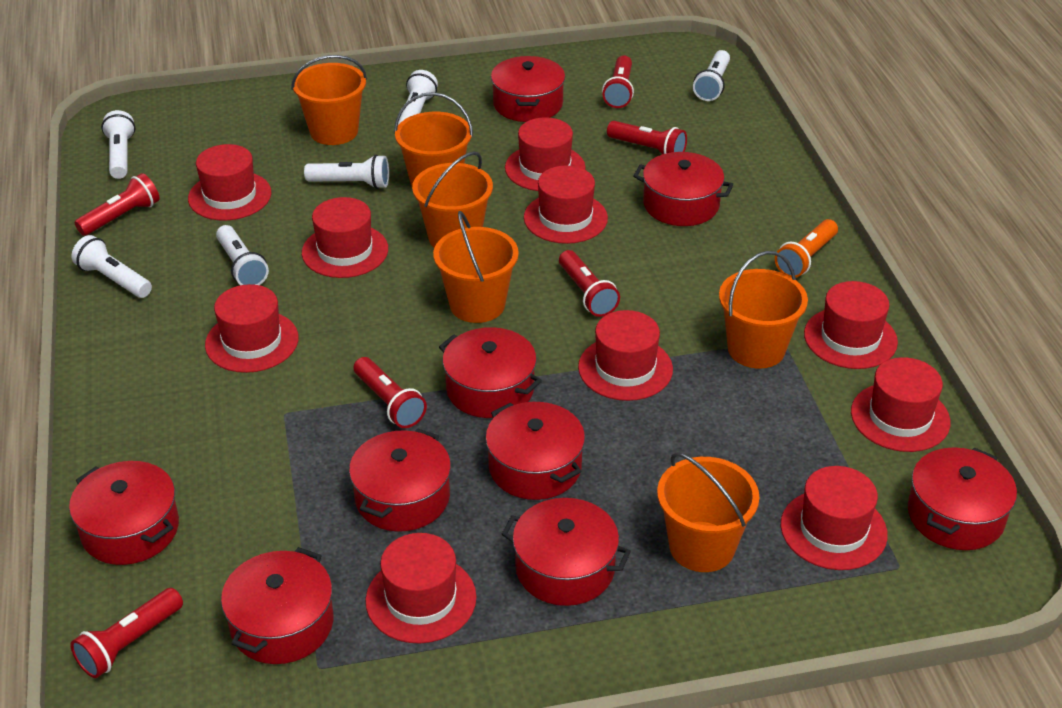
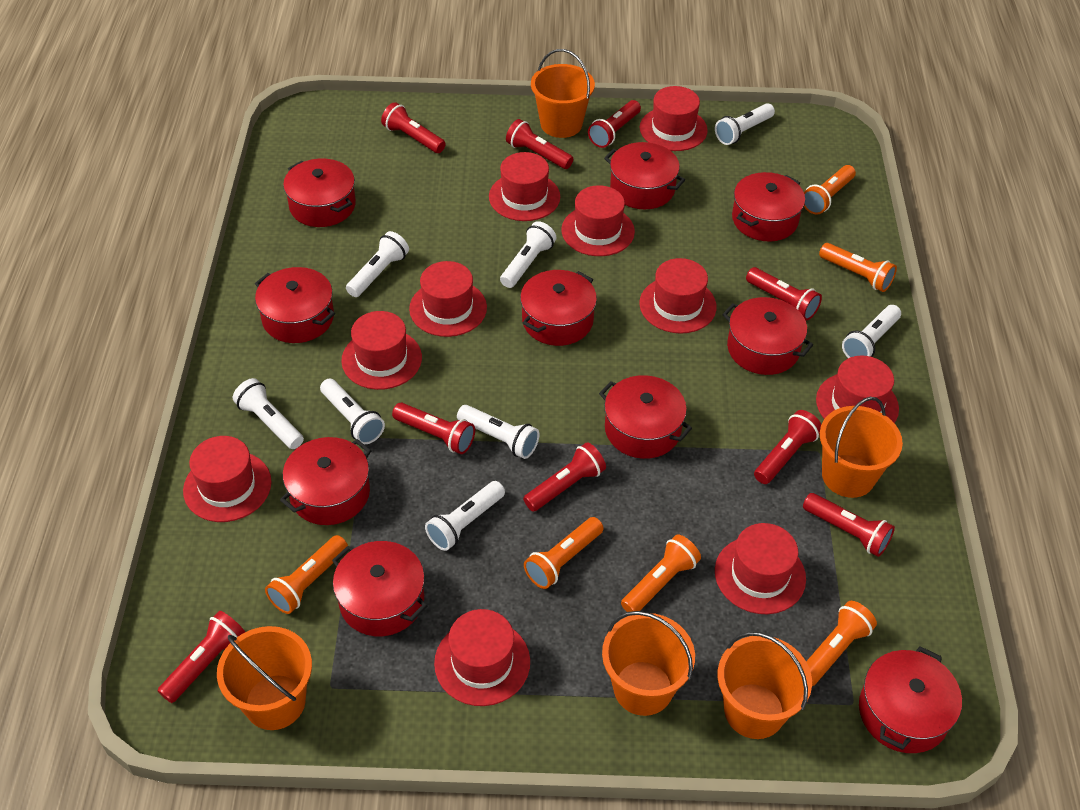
orange bucket: 6 -> 5
orange flashlight: 1 -> 6
red flashlight: 6 -> 9
red pot: 9 -> 10
white flashlight: 6 -> 8

